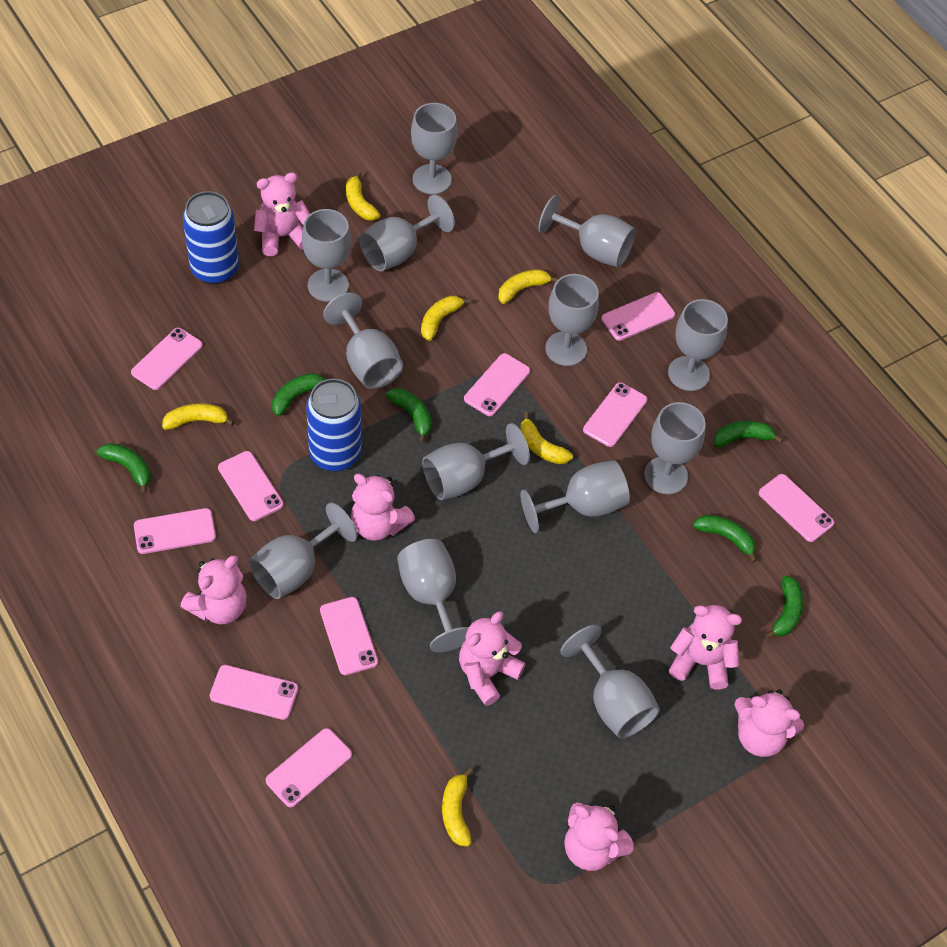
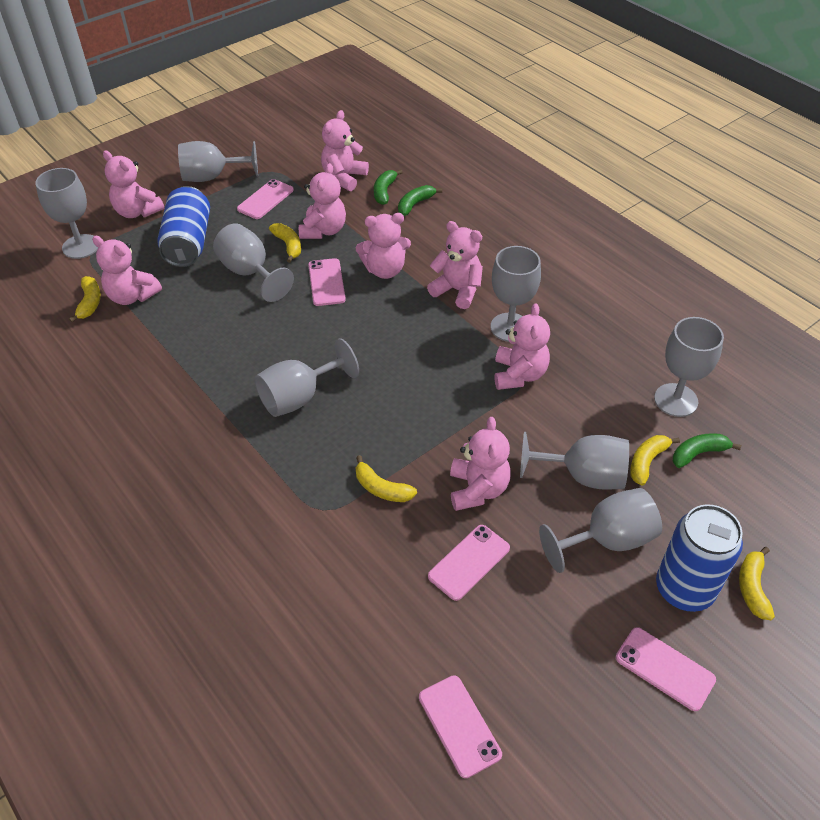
green banana: 6 -> 3
grey goblet: 13 -> 8
pink phone: 10 -> 5
pink teddy bear: 7 -> 8
yellow banana: 6 -> 5

